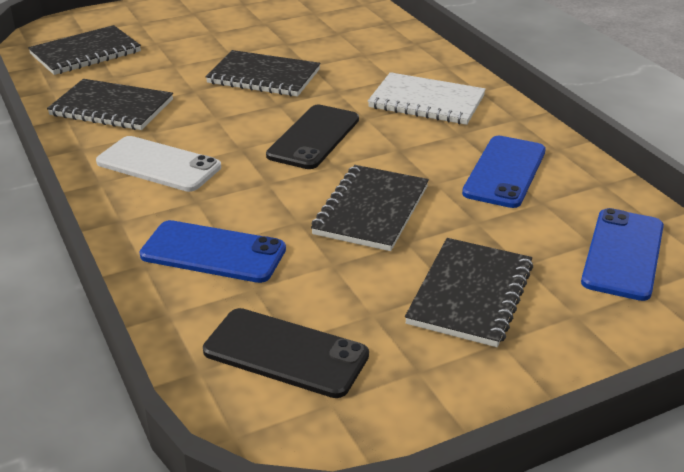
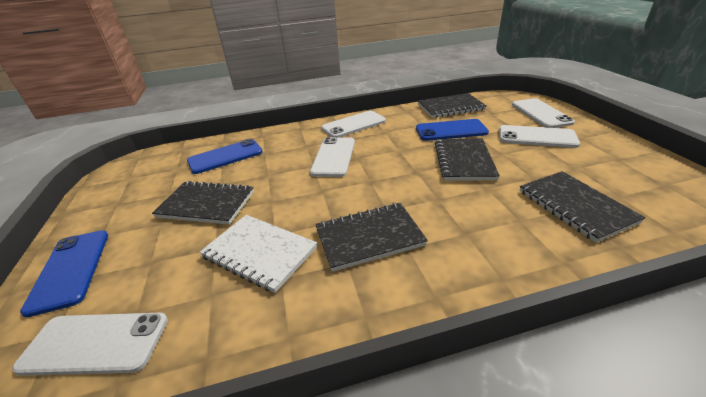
black phone: 2 -> 0
white phone: 1 -> 5

